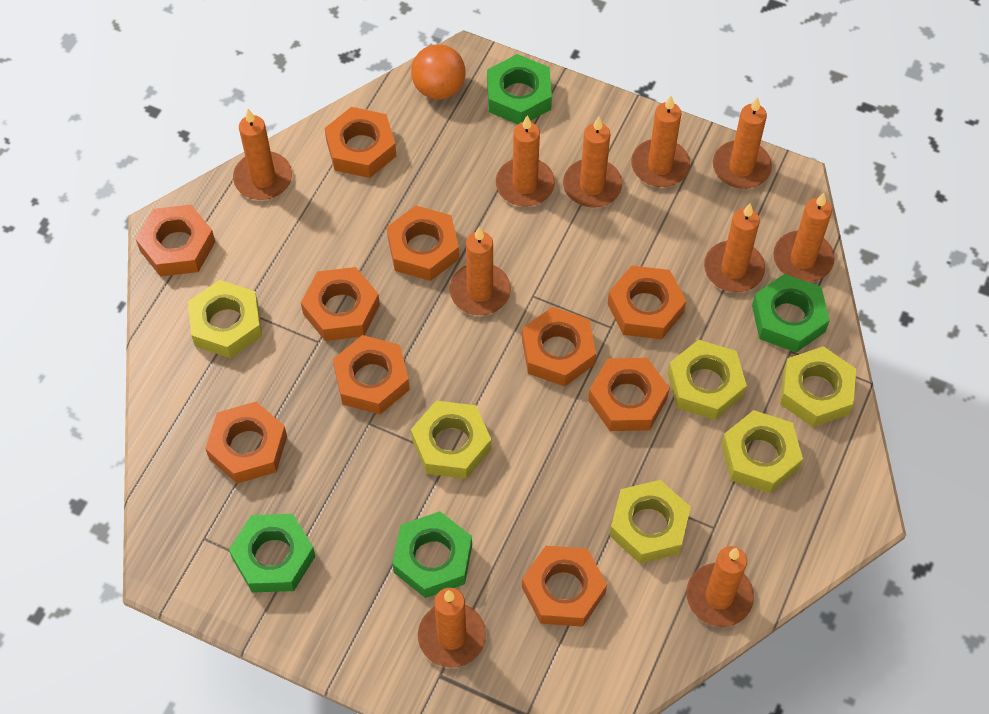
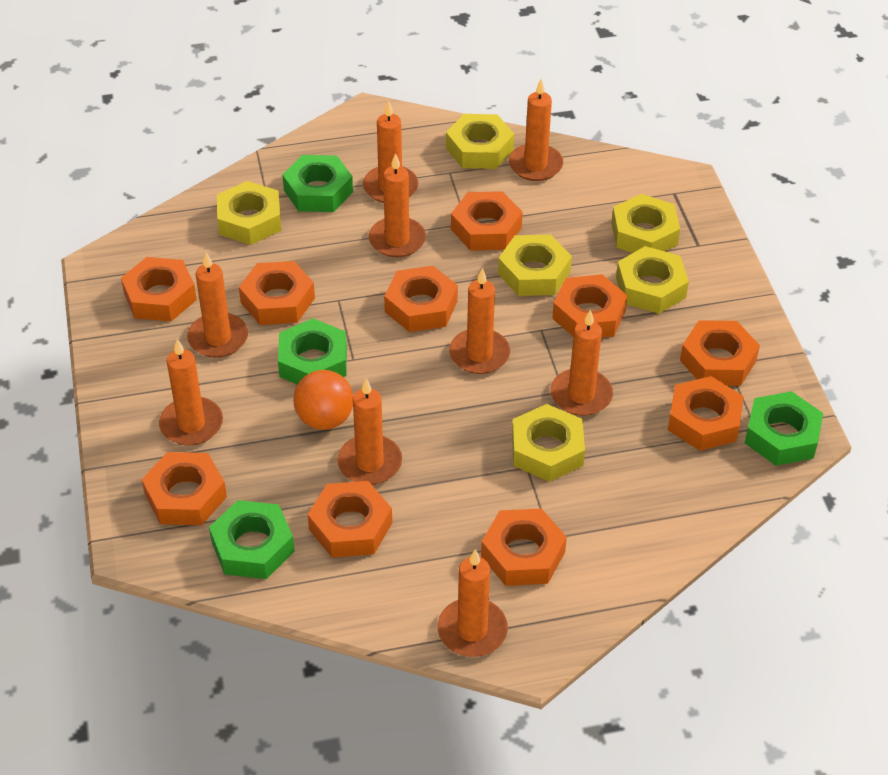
orange candle: 10 -> 9

